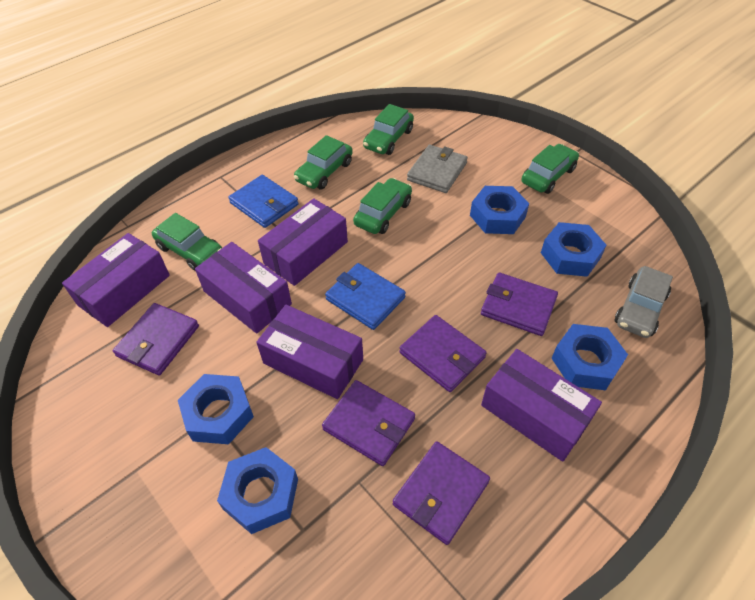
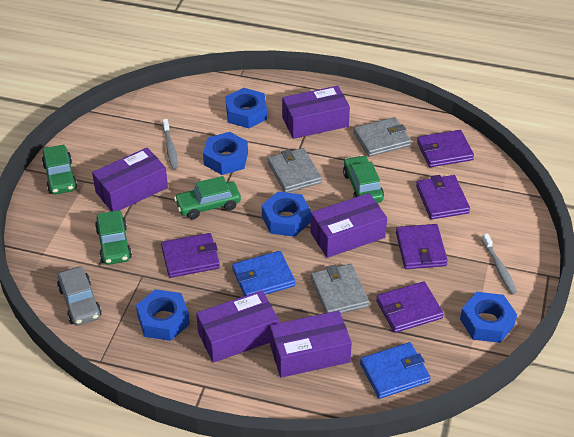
green car: 5 -> 4
grey toothbrush: 0 -> 2
grey wallet: 1 -> 3

